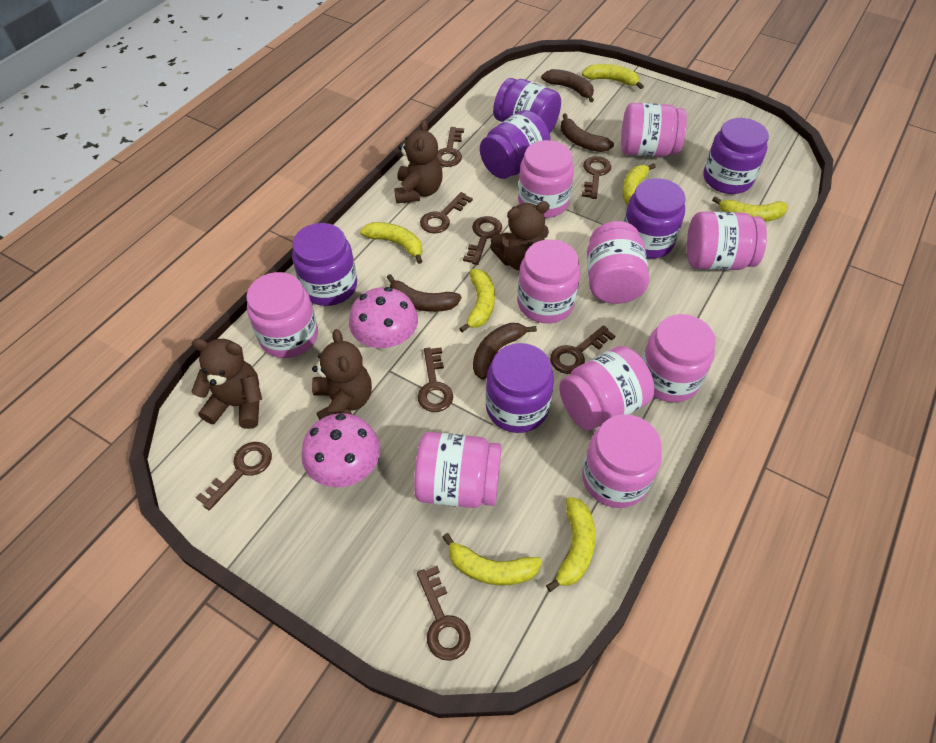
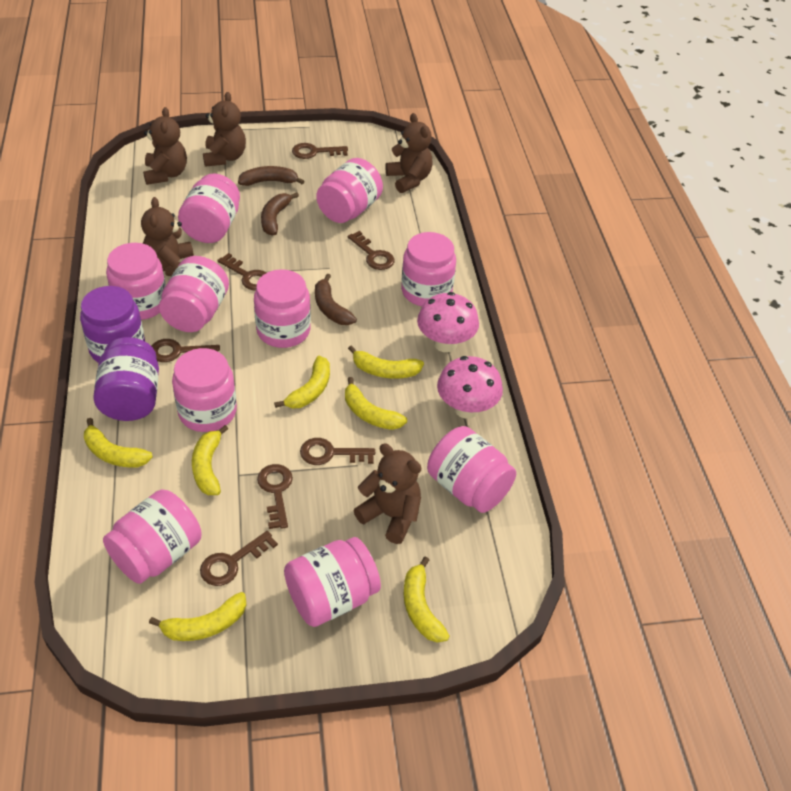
brown banana: 4 -> 3
brown key: 8 -> 7
brown teddy bear: 4 -> 5
purple jar: 6 -> 2

